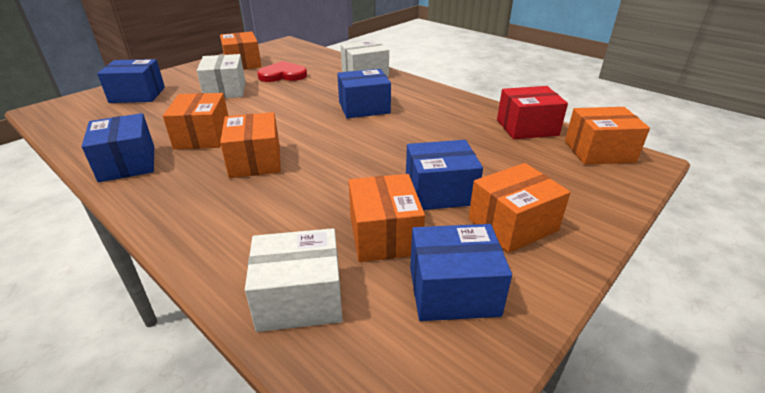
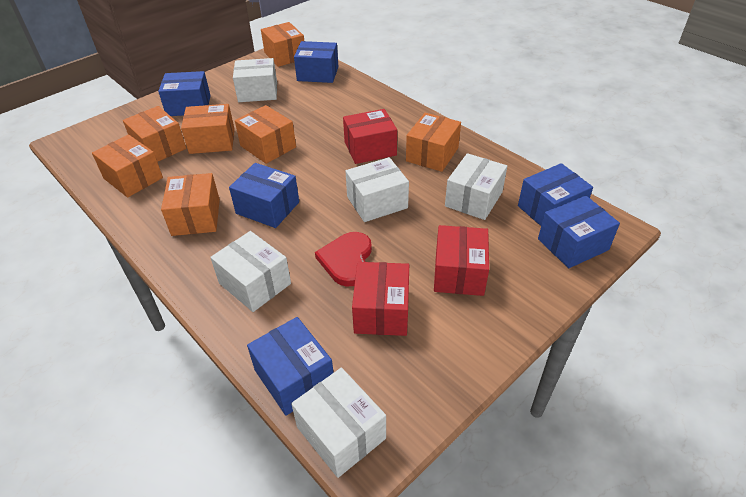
blue box: 5 -> 6
orange box: 6 -> 7
red box: 1 -> 3
white box: 3 -> 5

